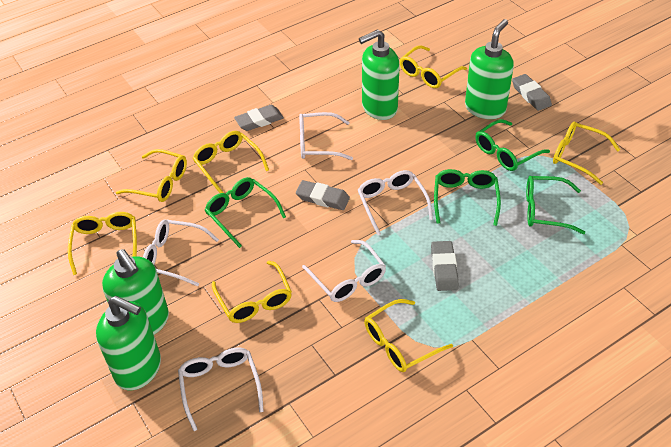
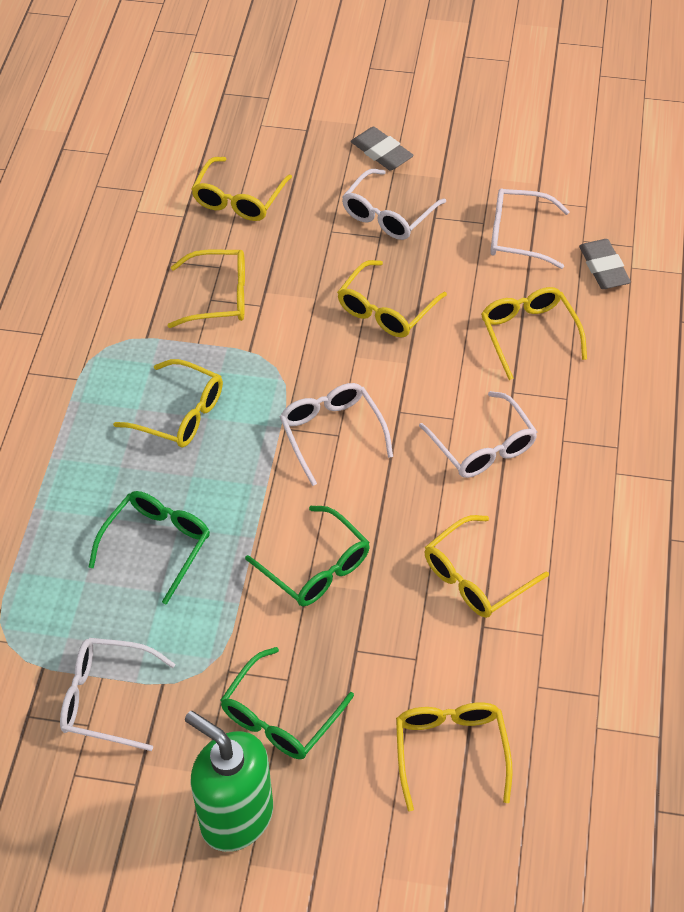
green glasses: 4 -> 3
green soap dispenser: 4 -> 1
grey eraser: 4 -> 2

